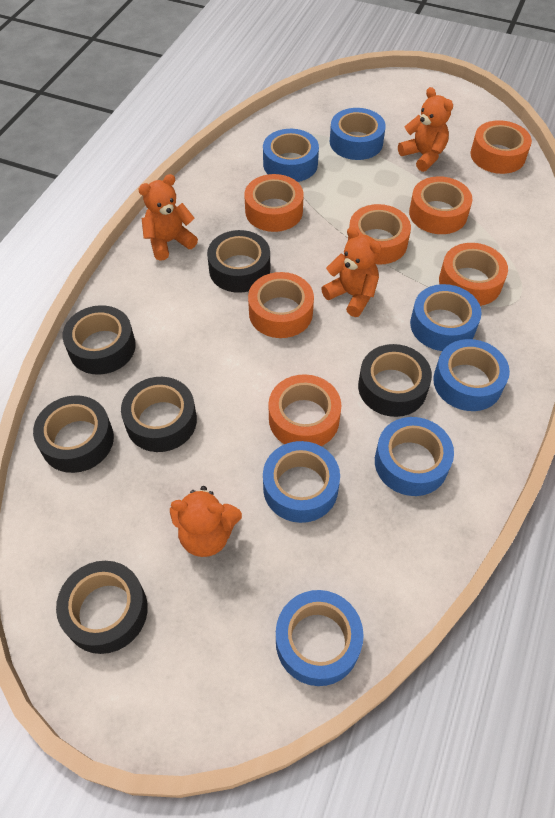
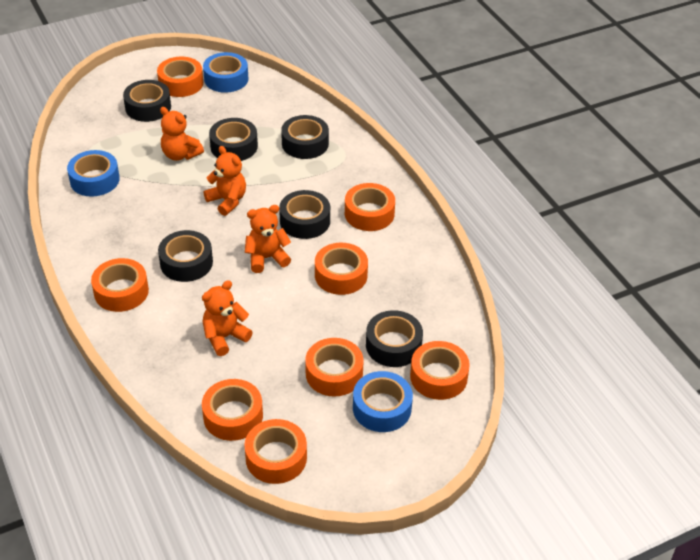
blue tape: 7 -> 3
orange tape: 7 -> 8

